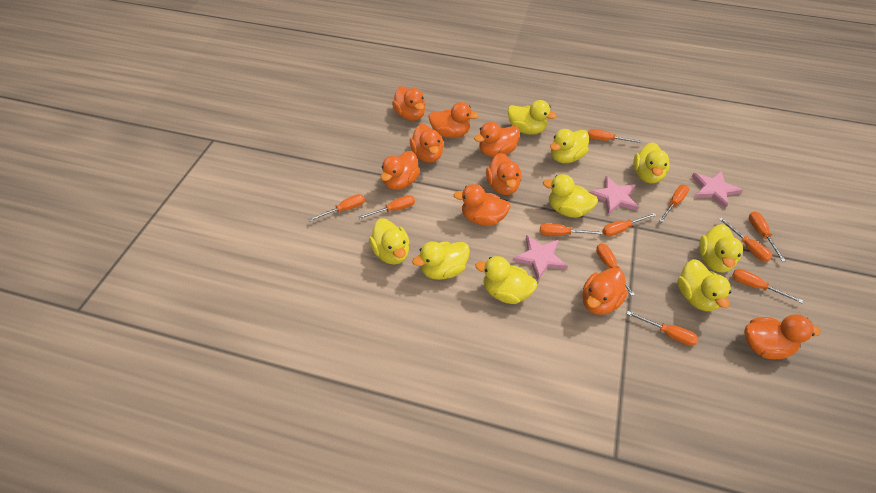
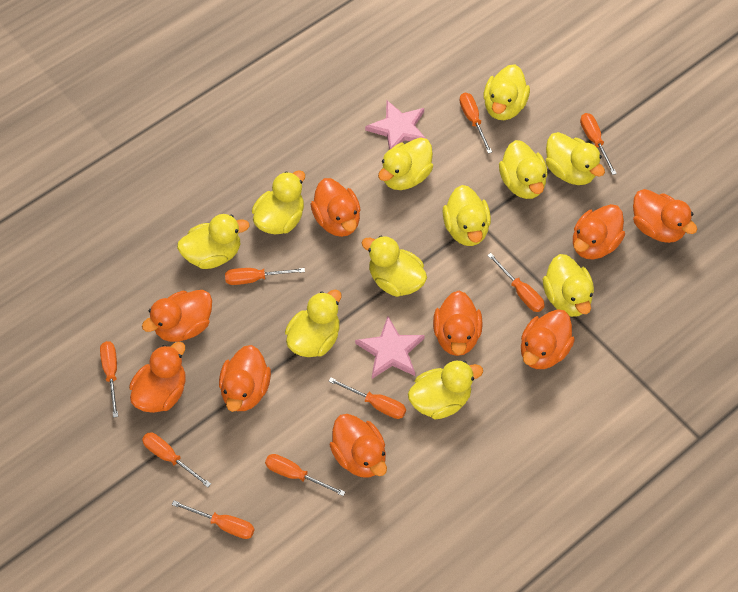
orange screwdriver: 11 -> 9
pink star: 3 -> 2
yellow duck: 9 -> 11

